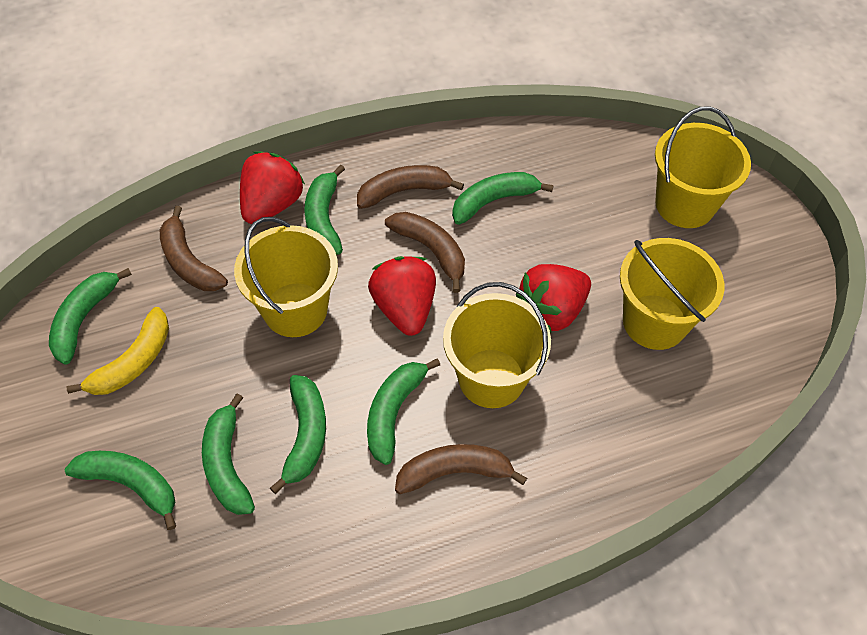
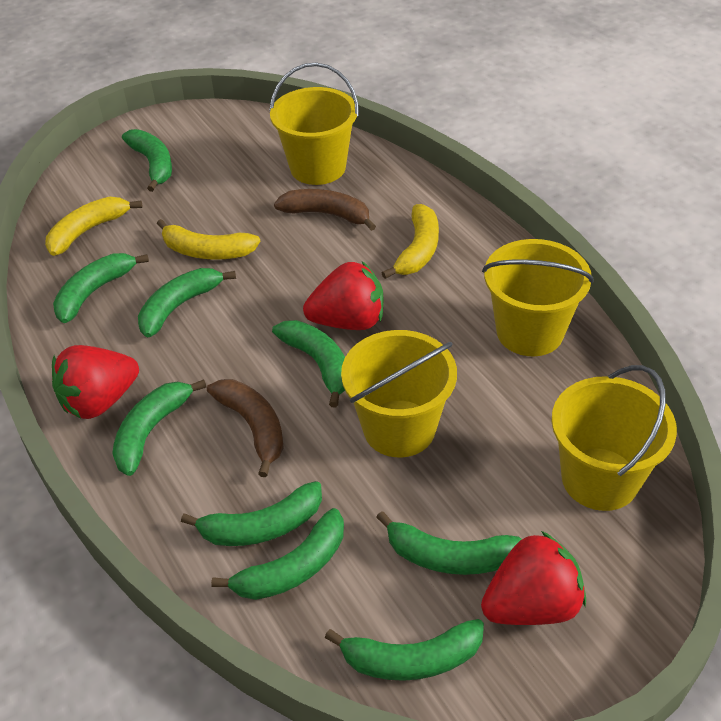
brown banana: 4 -> 2
green banana: 7 -> 9
yellow banana: 1 -> 3

